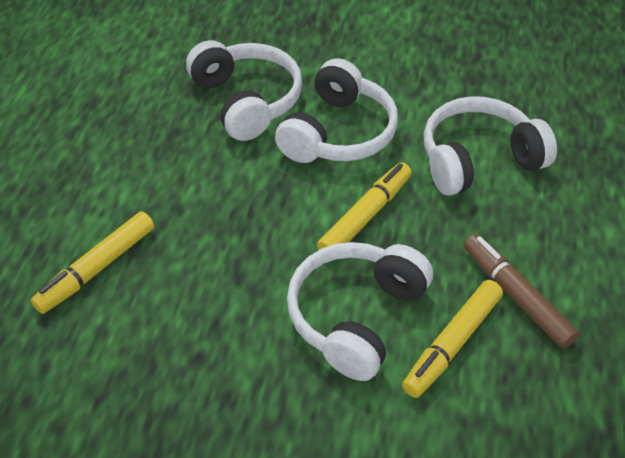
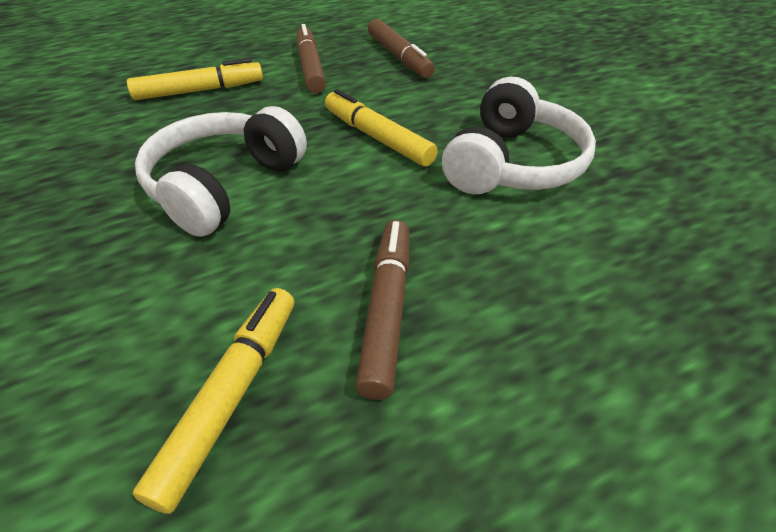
brown marker: 1 -> 3
white headphones: 4 -> 2

